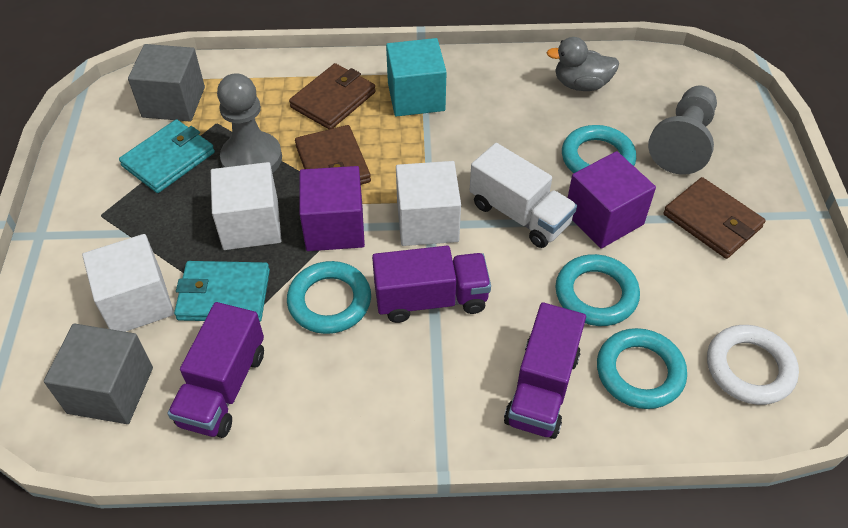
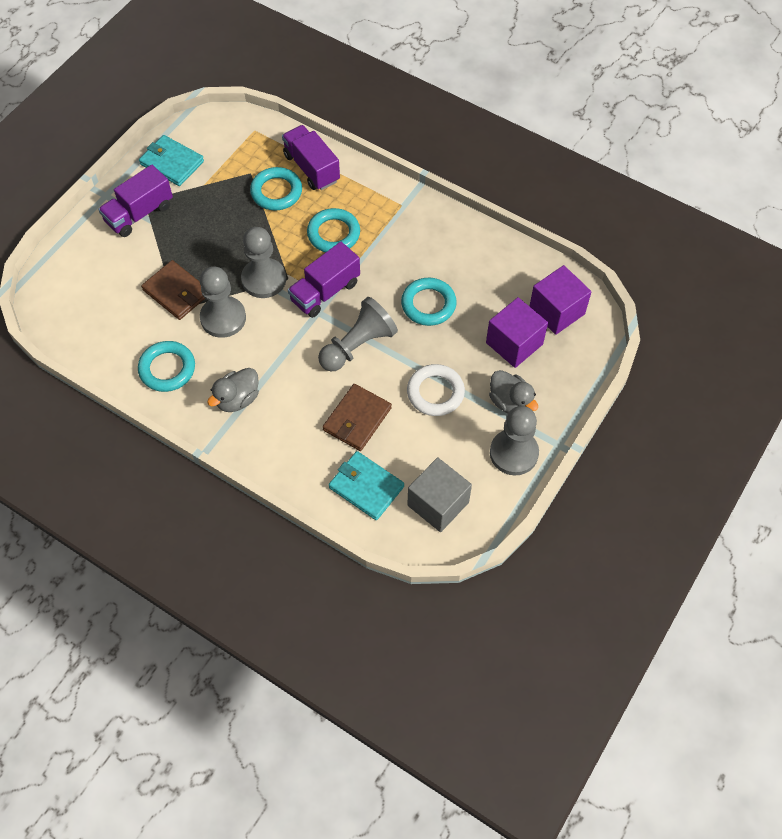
brown wallet: 3 -> 2
grey cube: 2 -> 1
grey duck: 1 -> 2
grey pawn: 2 -> 4
turquoise cube: 1 -> 0
white cube: 3 -> 0
white truck: 1 -> 0

